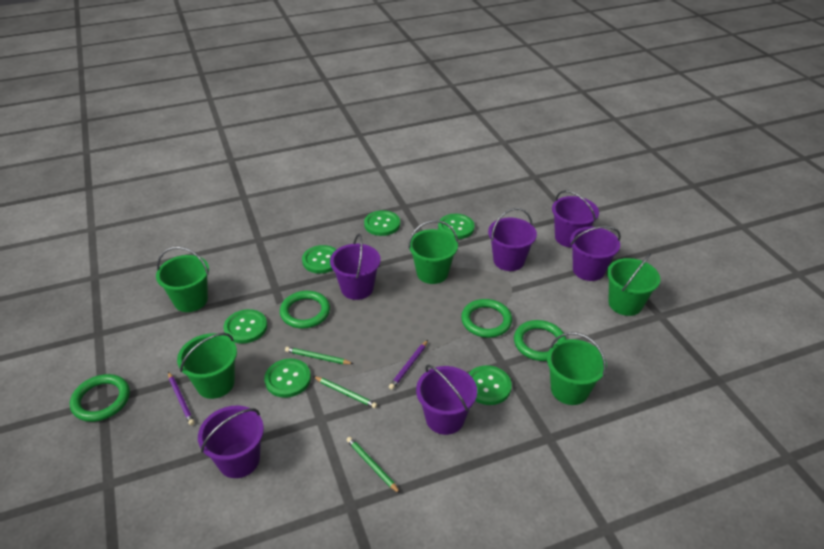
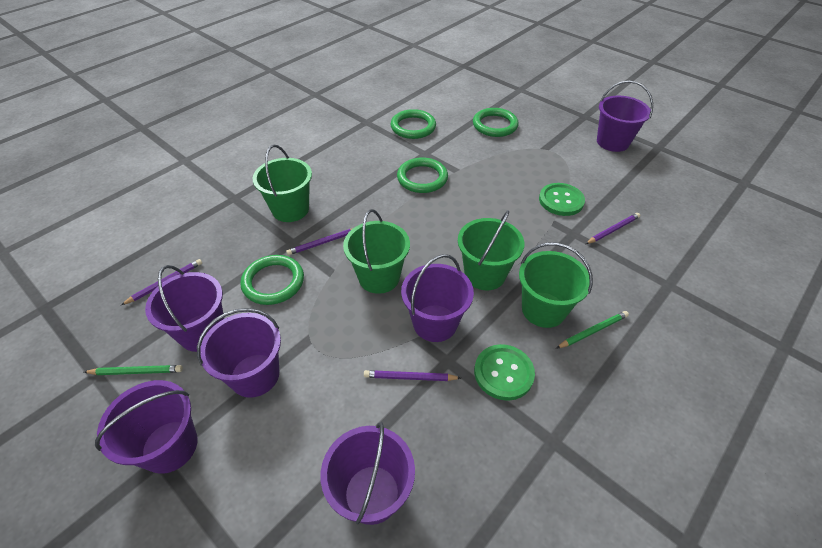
green bucket: 5 -> 4
green button: 6 -> 2
green pencil: 3 -> 2
purple pencil: 2 -> 4

